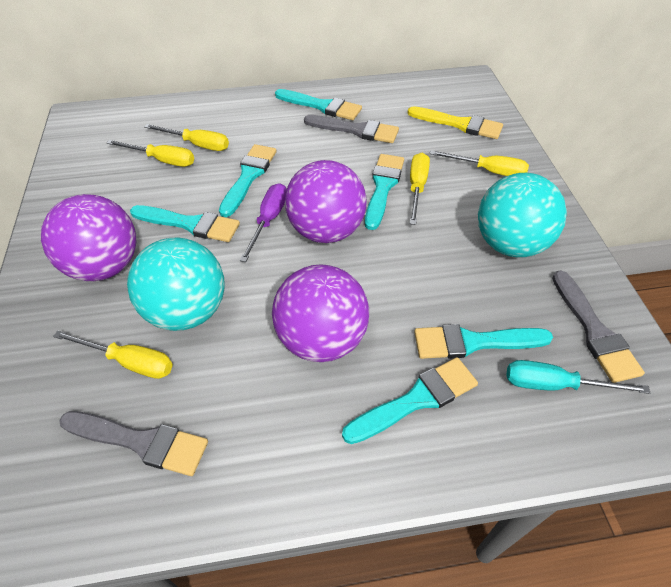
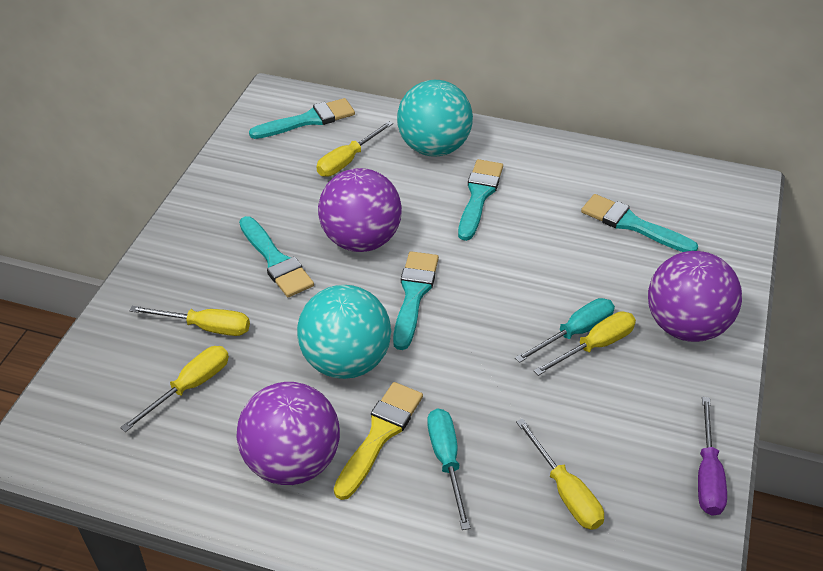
grey brush: 3 -> 0
turquoise brush: 6 -> 5
turquoise screwdriver: 1 -> 2

